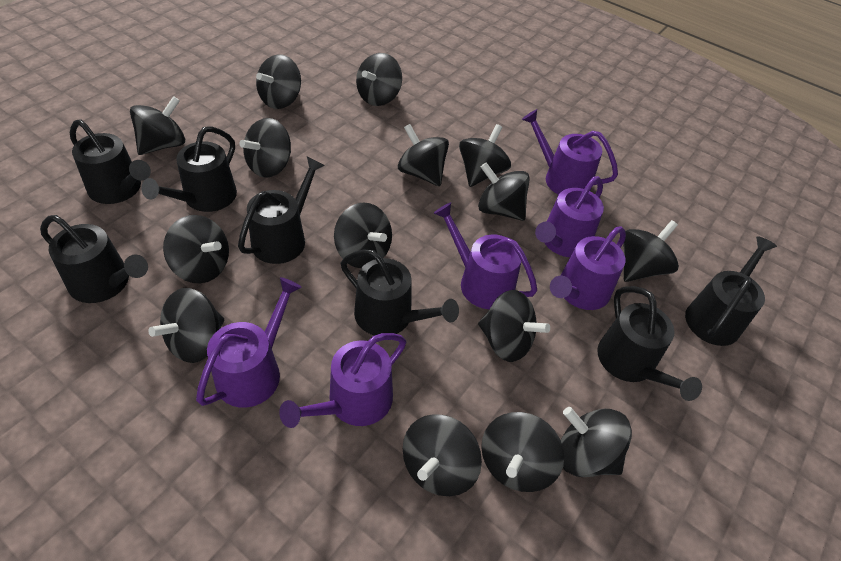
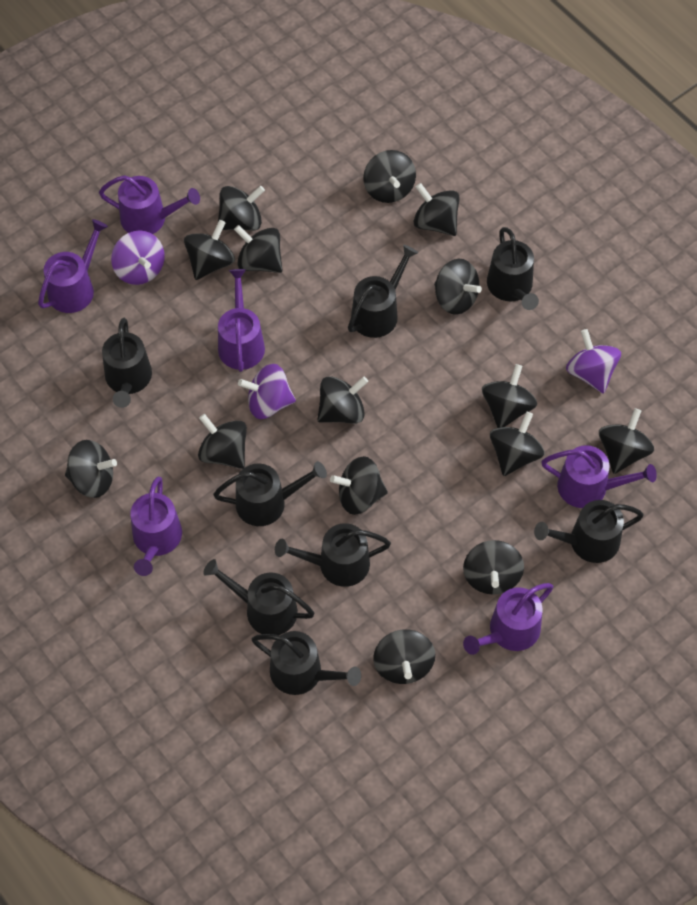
black watering can: 7 -> 8
purple spinning top: 0 -> 3

